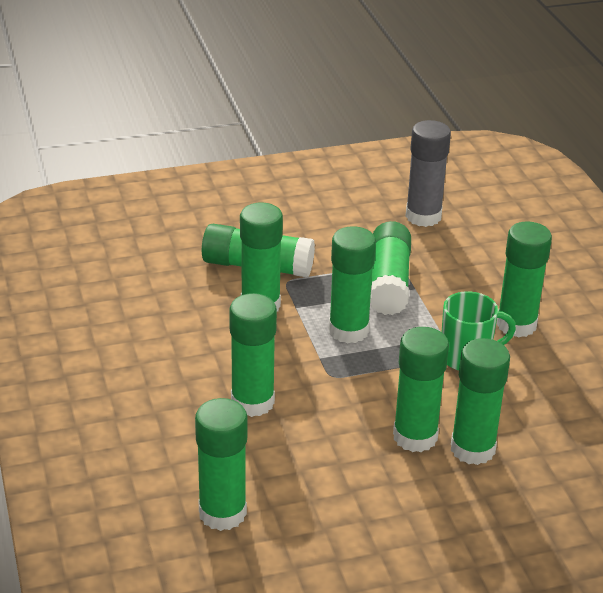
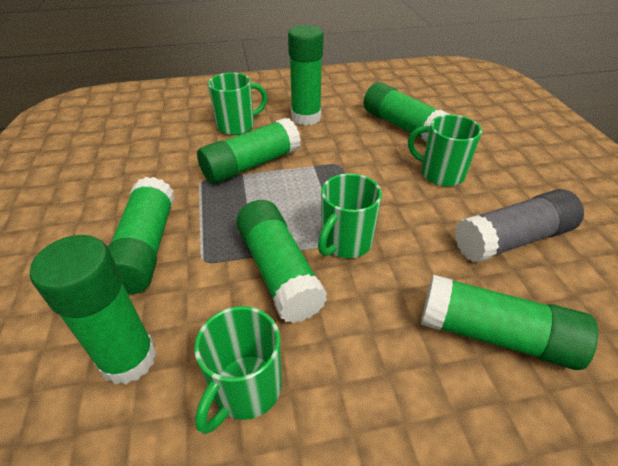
green glue stick: 9 -> 7
green mug: 1 -> 4

